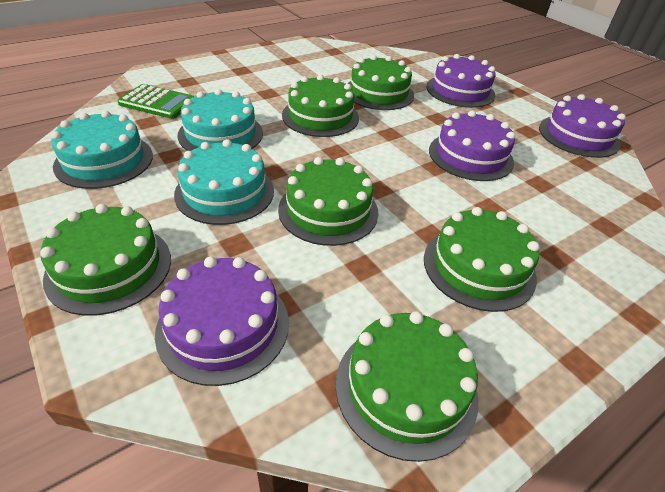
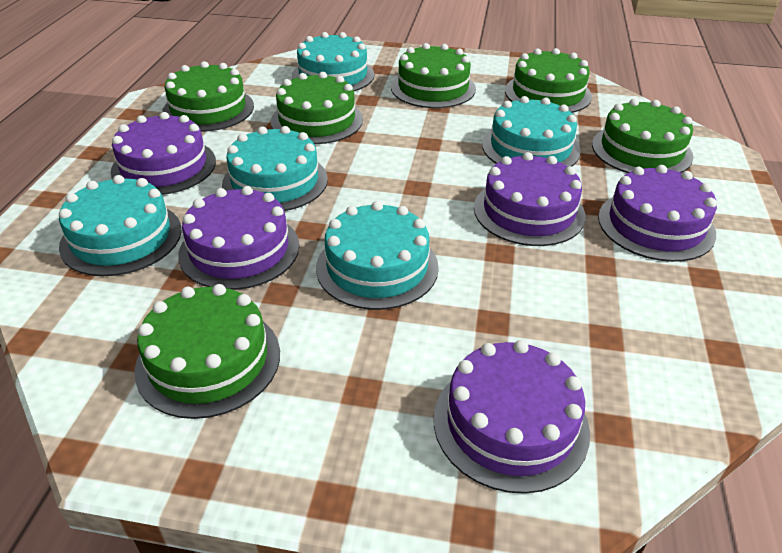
green calculator: 1 -> 0
purple cake: 4 -> 5
turquoise cake: 3 -> 5

